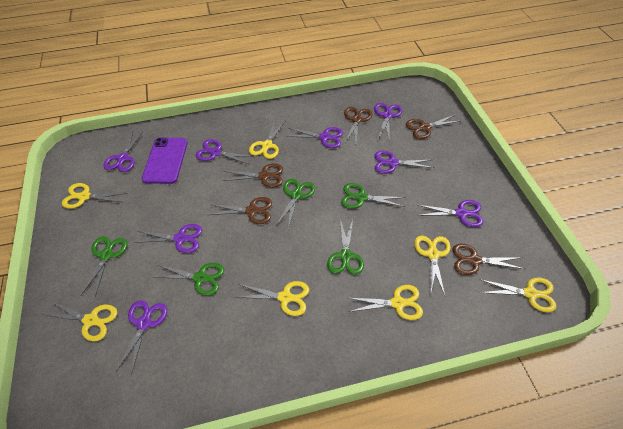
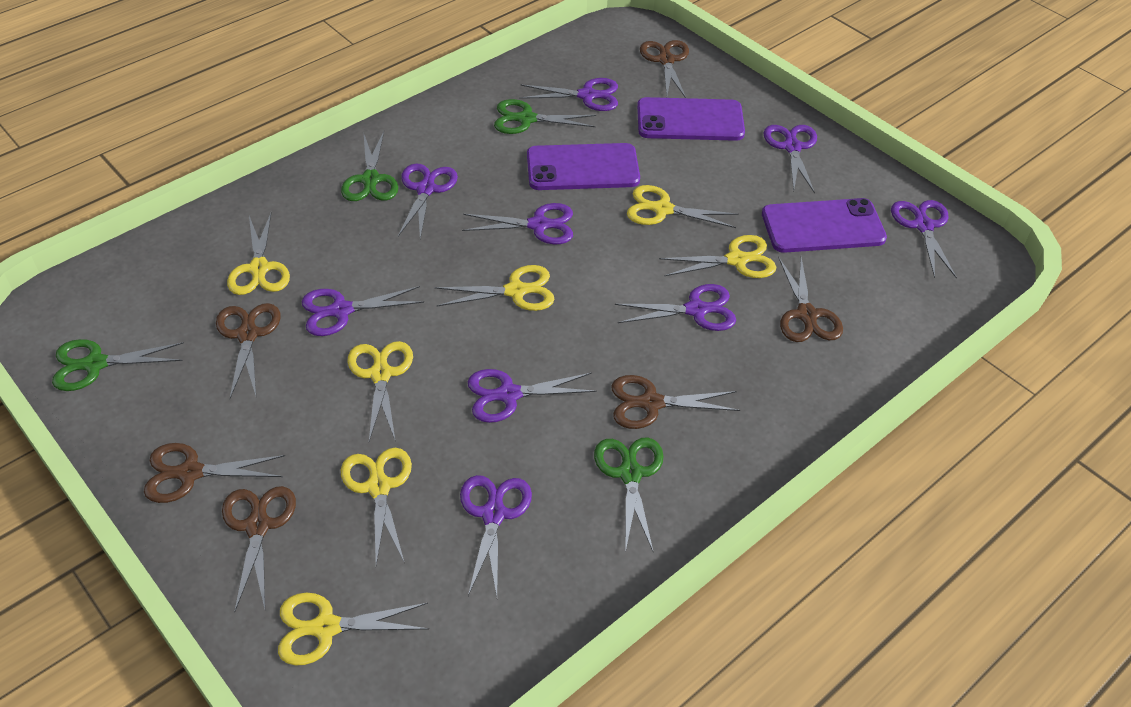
brown scissors: 5 -> 6
green scissors: 5 -> 4
purple phone: 1 -> 3
purple scissors: 8 -> 9

